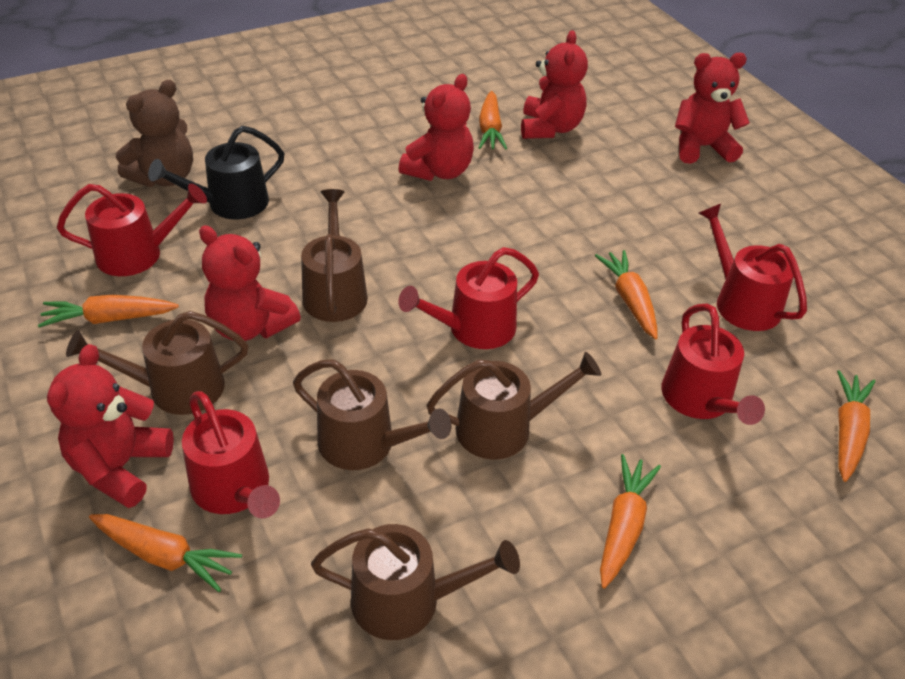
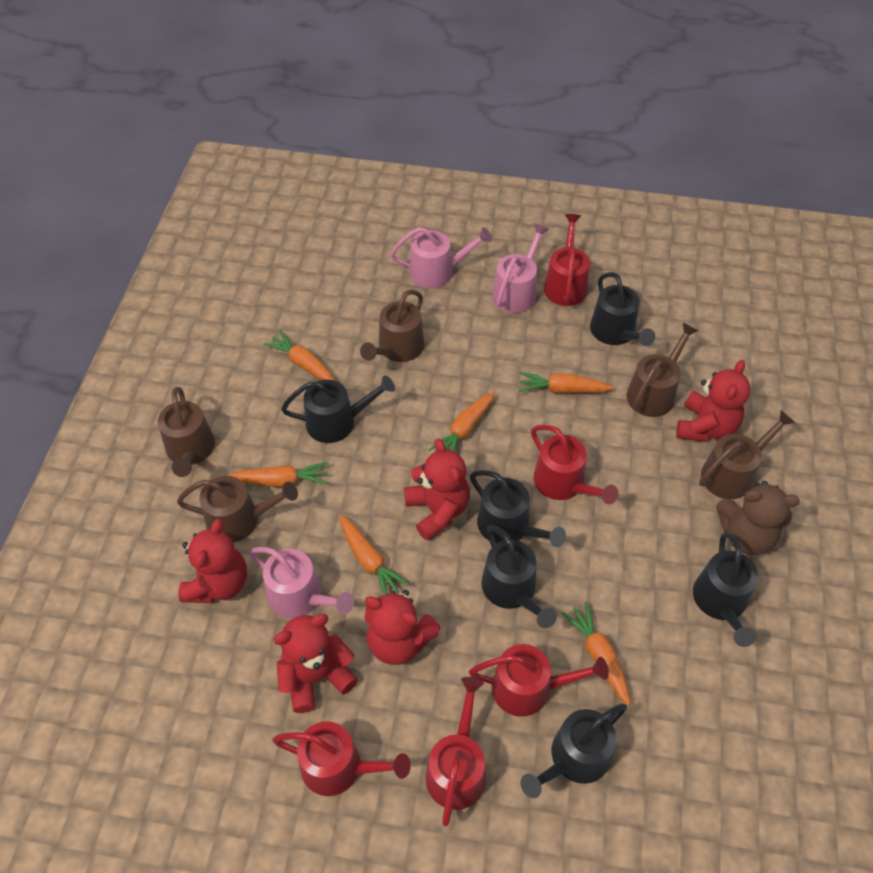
black watering can: 1 -> 6
pink watering can: 0 -> 3

